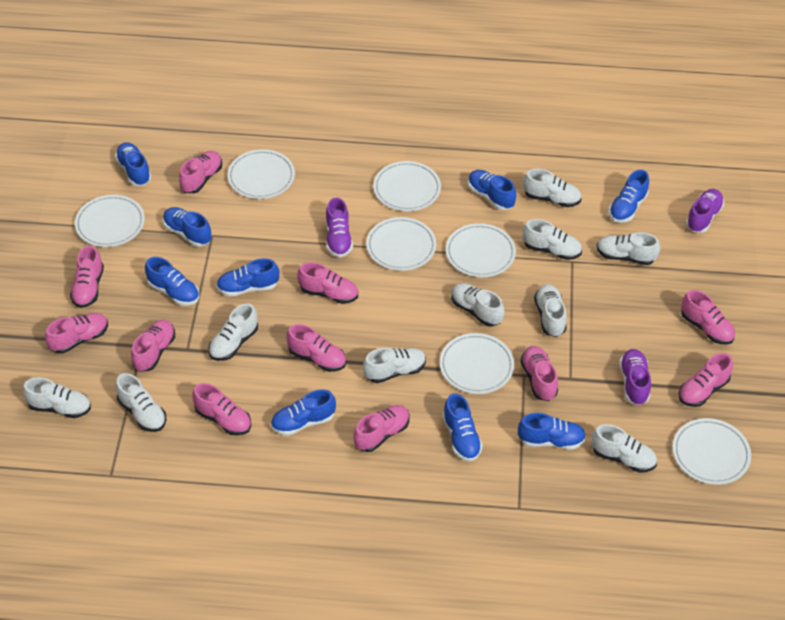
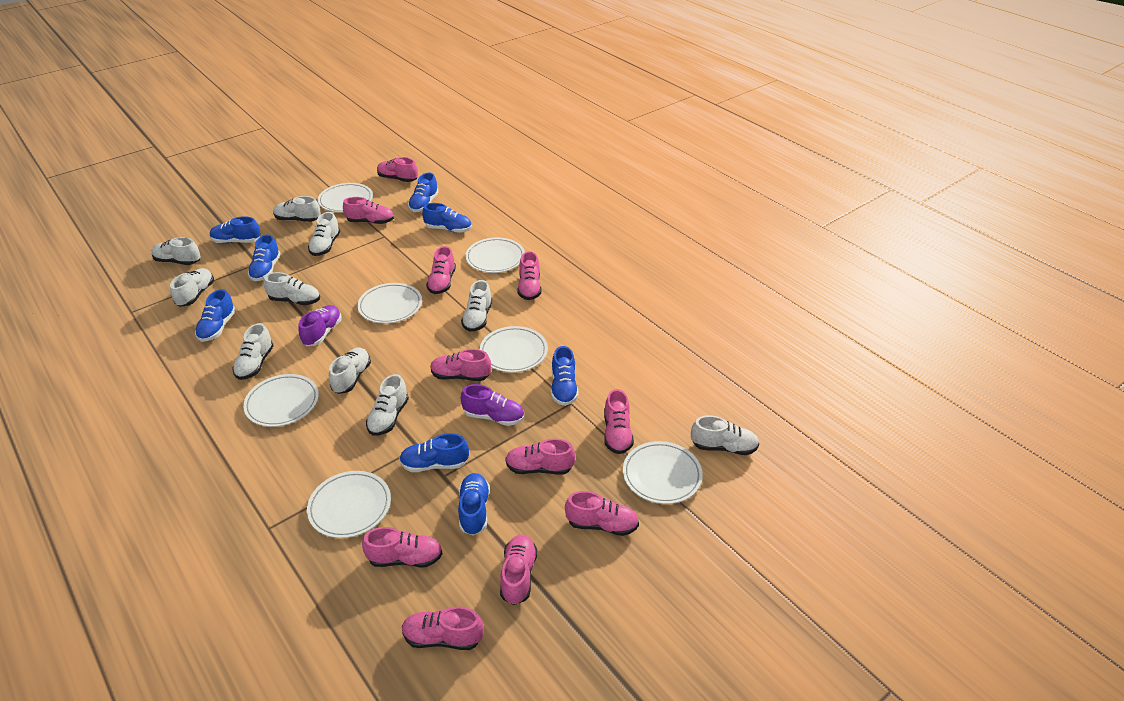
blue shoe: 9 -> 8
purple shoe: 3 -> 2

